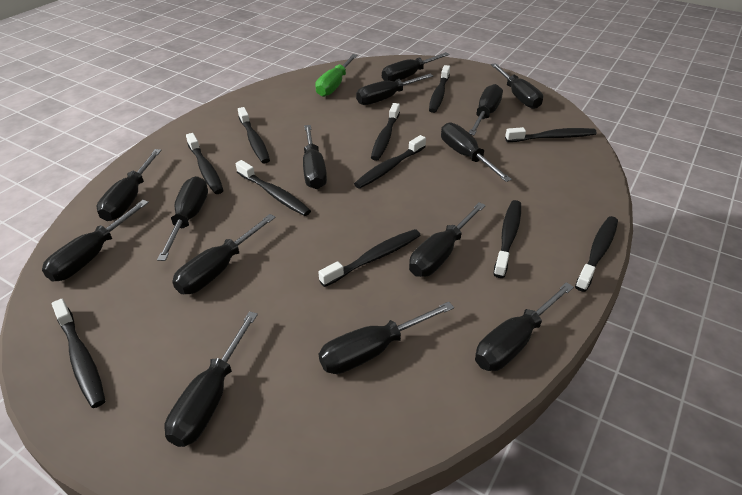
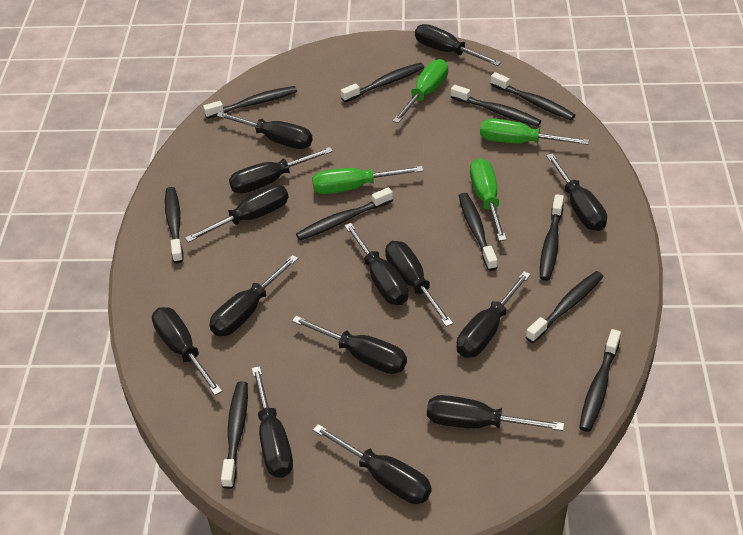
green screwdriver: 1 -> 4

